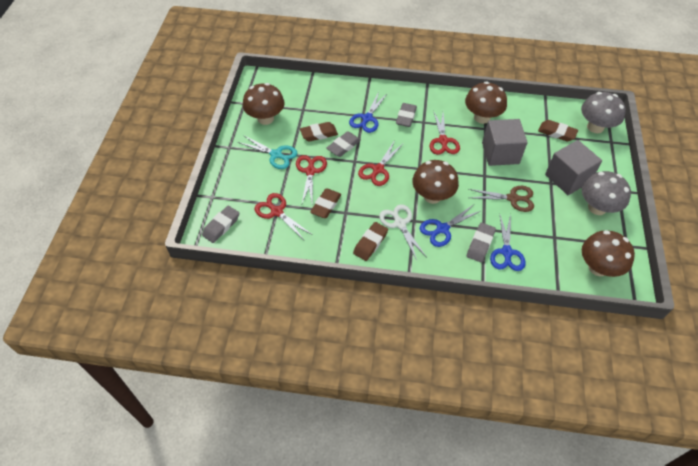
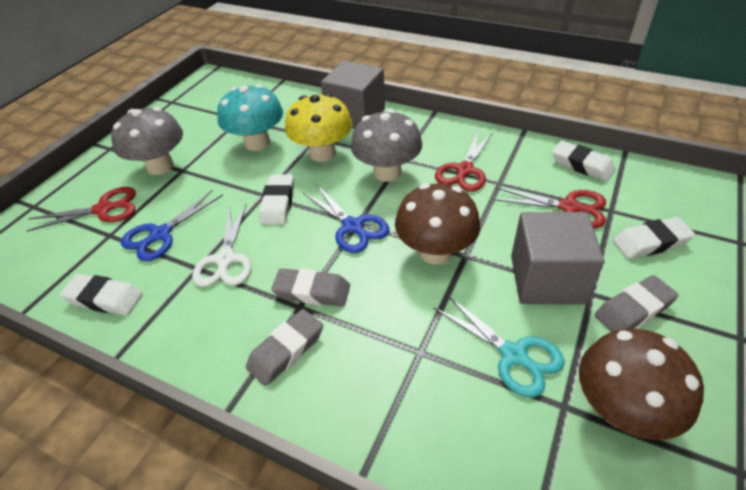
blue scissors: 3 -> 2
brown eraser: 4 -> 0
brown mushroom: 4 -> 2
brown scissors: 1 -> 0
grey eraser: 4 -> 3
red scissors: 4 -> 3
turquoise mushroom: 0 -> 1
white eraser: 0 -> 4
yellow mushroom: 0 -> 1

